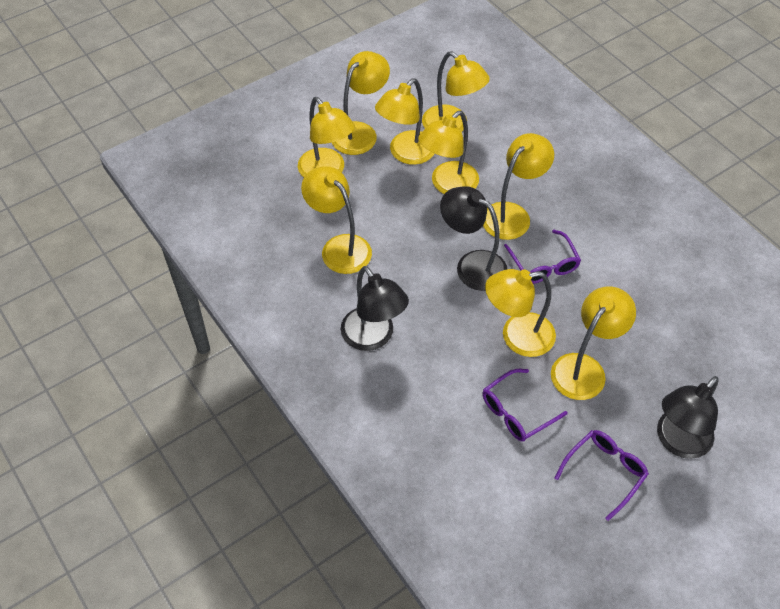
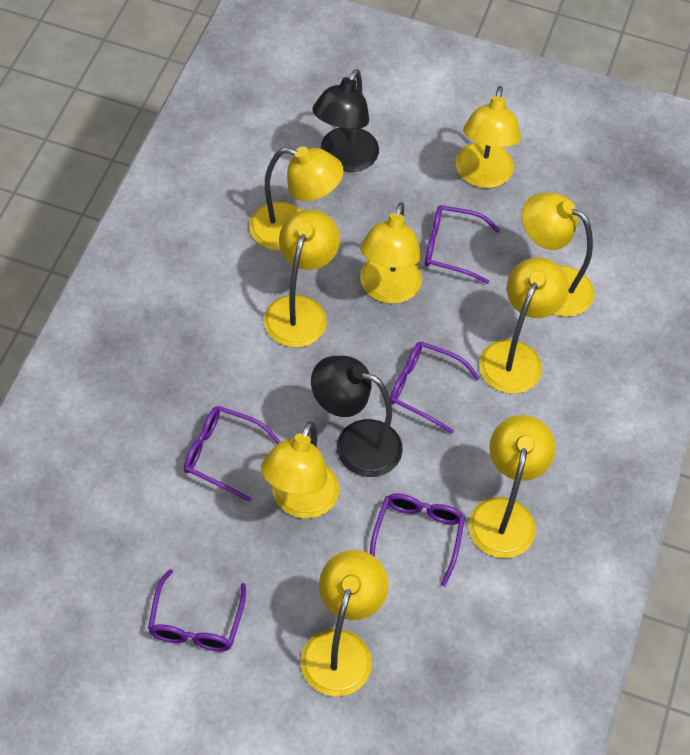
black lamp: 3 -> 2
purple glasses: 3 -> 5

